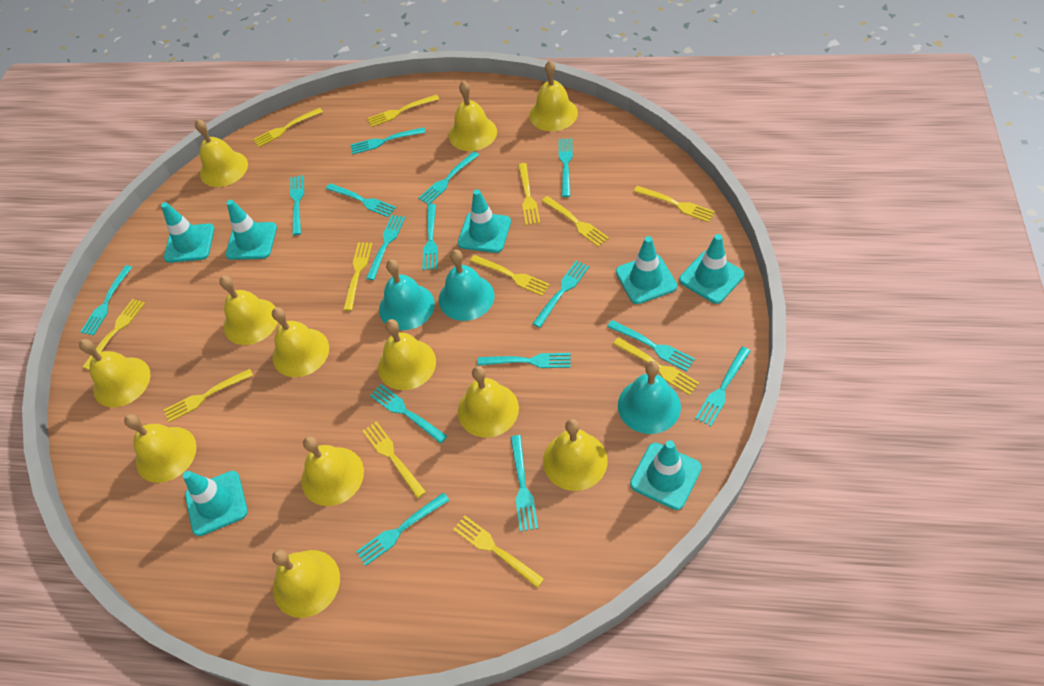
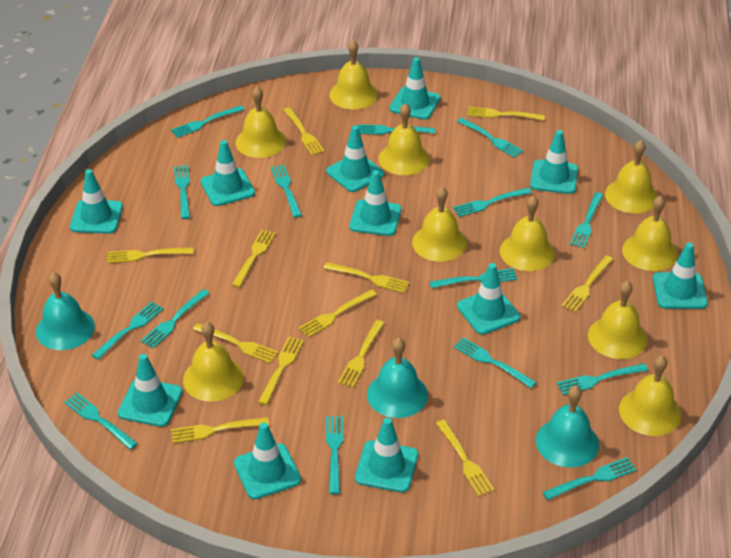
turquoise traffic cone: 7 -> 11
yellow bell: 12 -> 10

